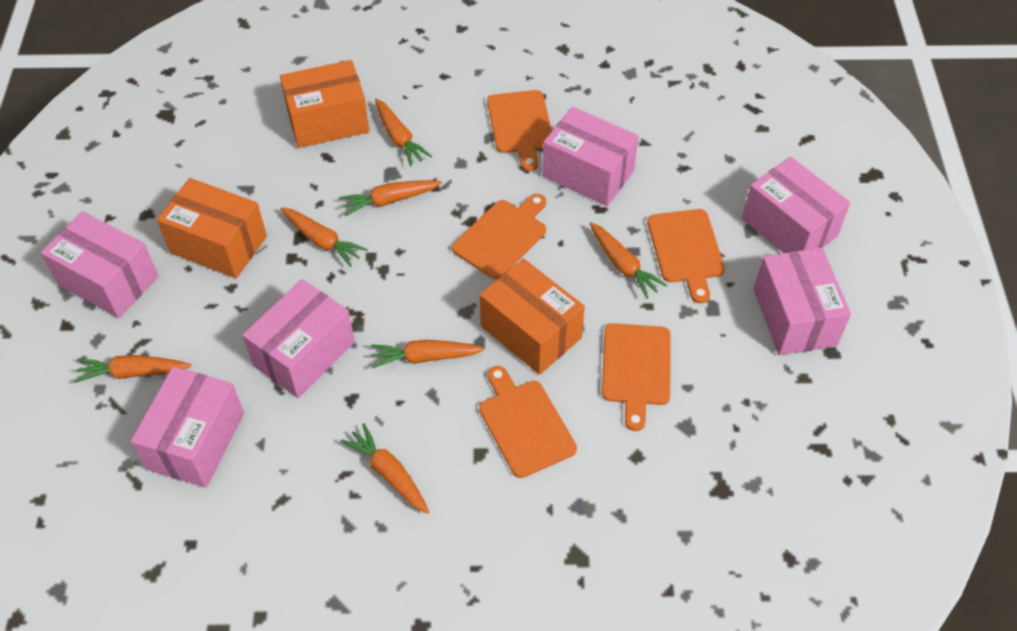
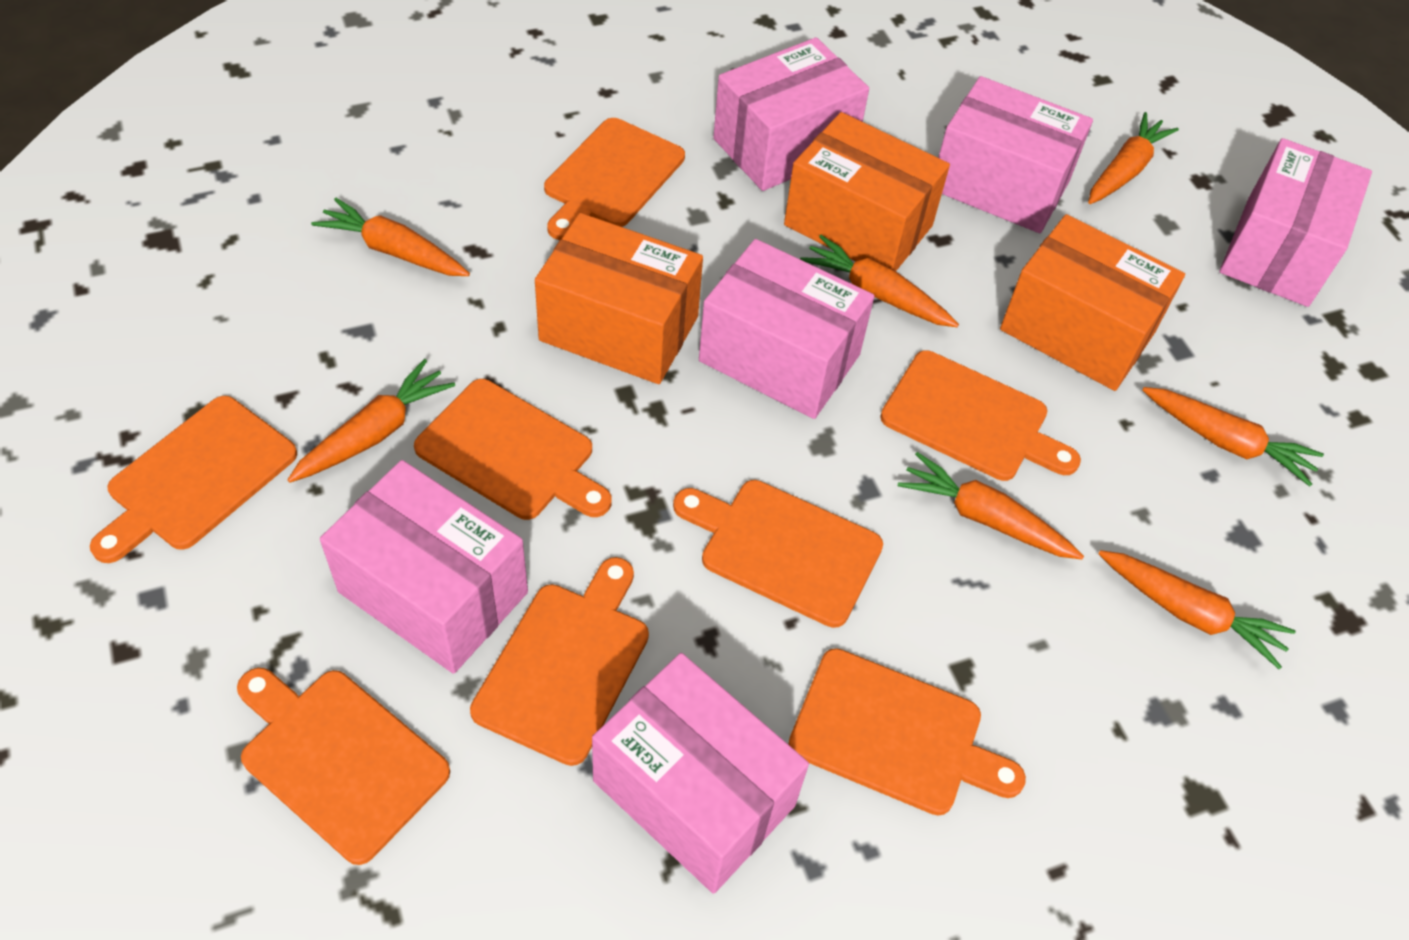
orange cutting board: 5 -> 8

